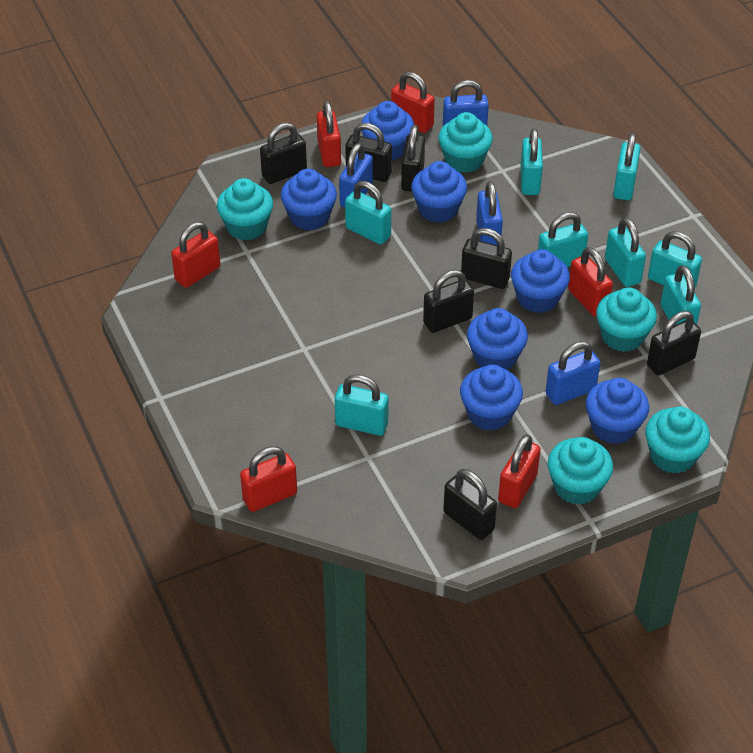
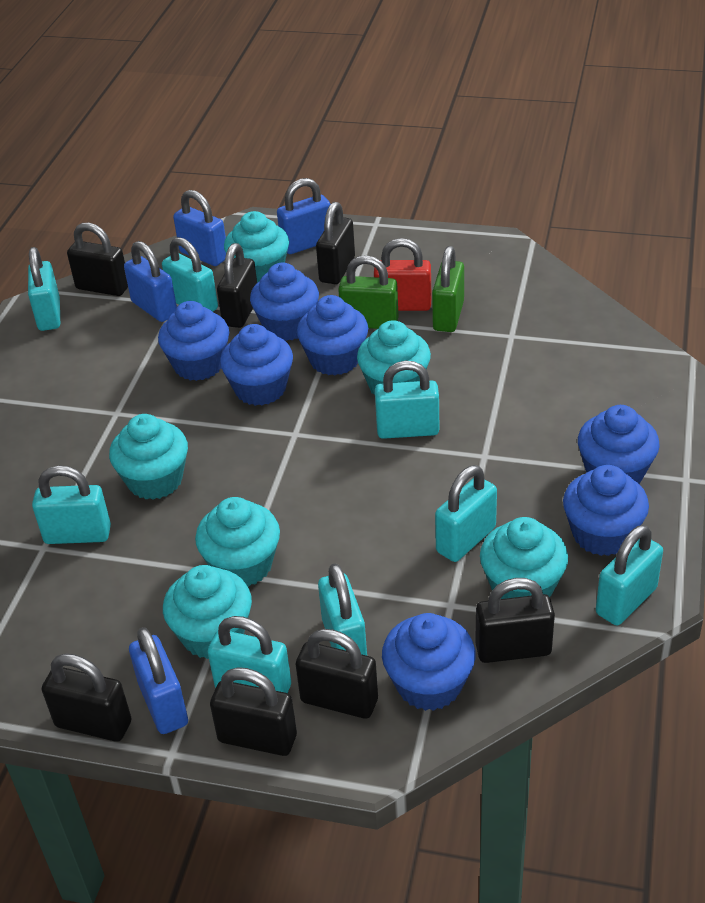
green padlock: 0 -> 2
red padlock: 6 -> 1
turquoise cupcake: 5 -> 6

